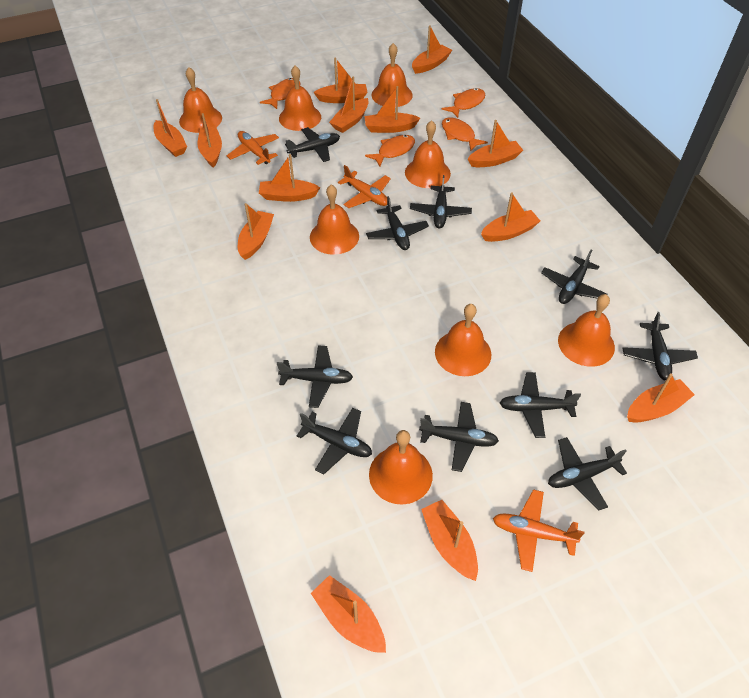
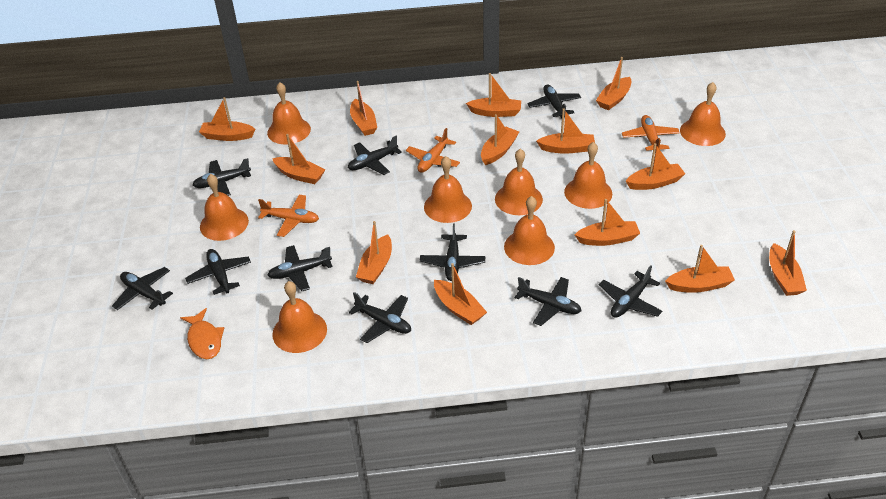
orange fish: 4 -> 1

